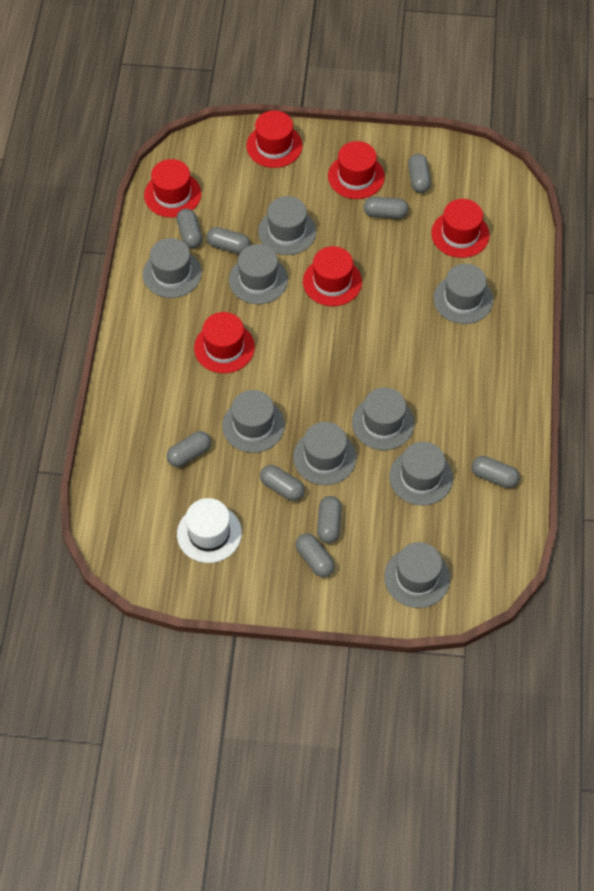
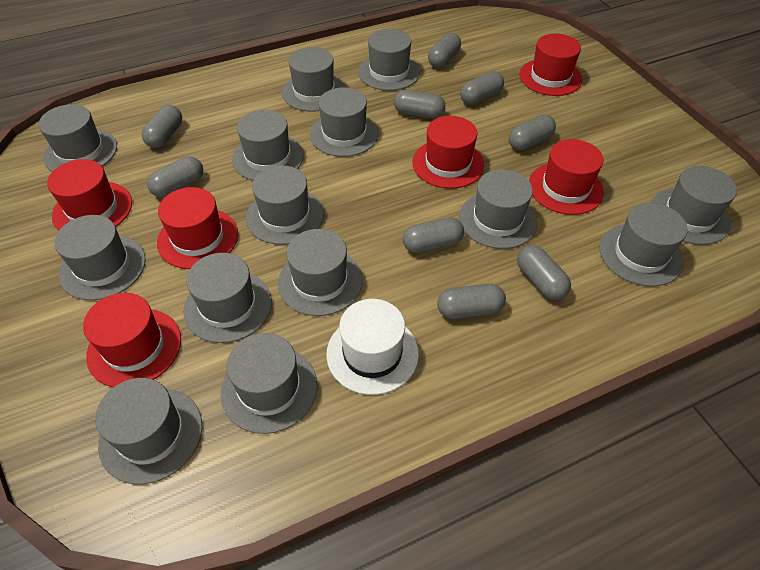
grey hat: 9 -> 14

